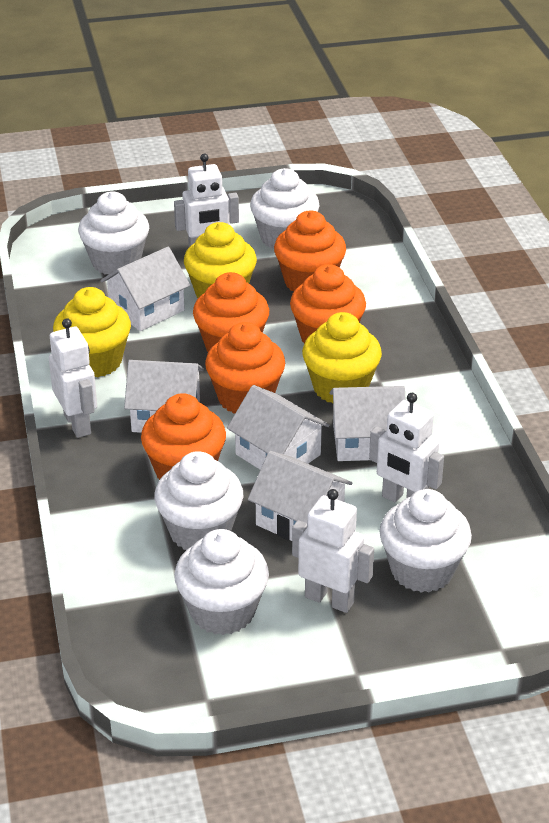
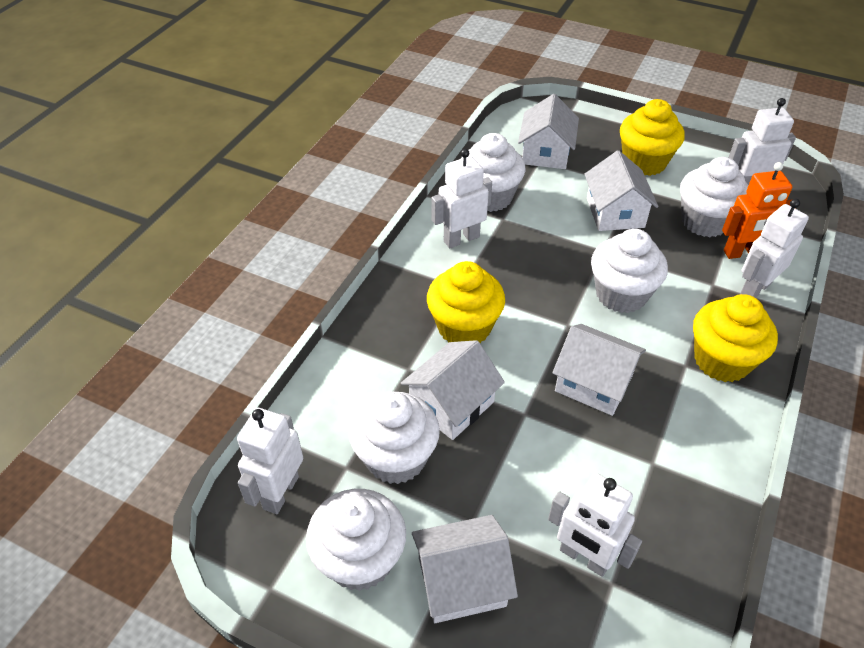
orange cupcake: 5 -> 0
orange robot: 0 -> 1
white robot: 4 -> 5

